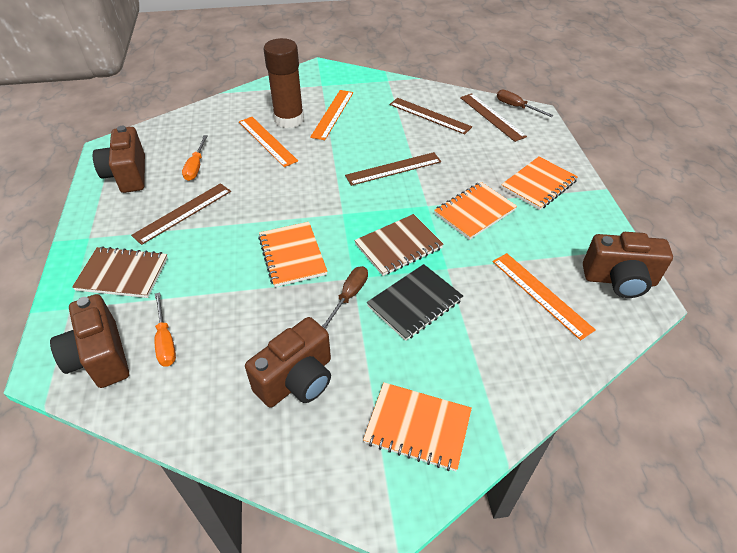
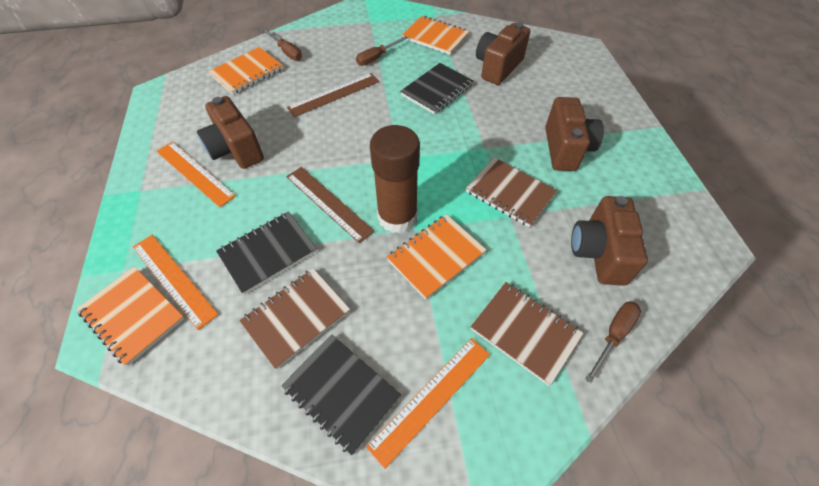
black notebook: 1 -> 3
brown notebook: 2 -> 3
brown ruler: 4 -> 2
brown screwdriver: 2 -> 3
orange screwdriver: 2 -> 0

